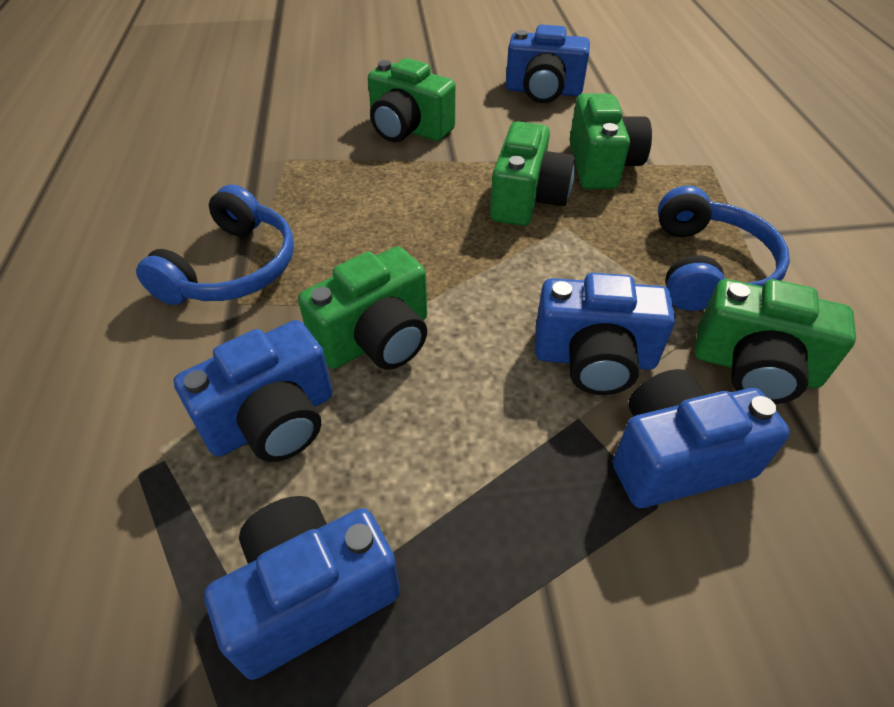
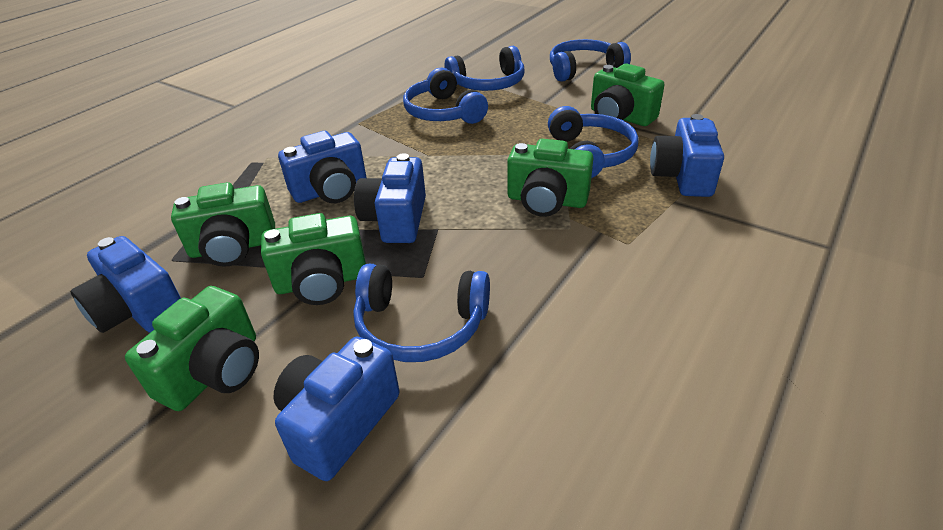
blue headphones: 2 -> 5

